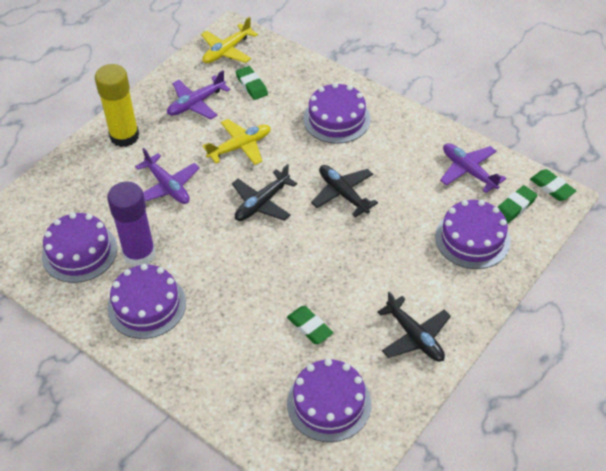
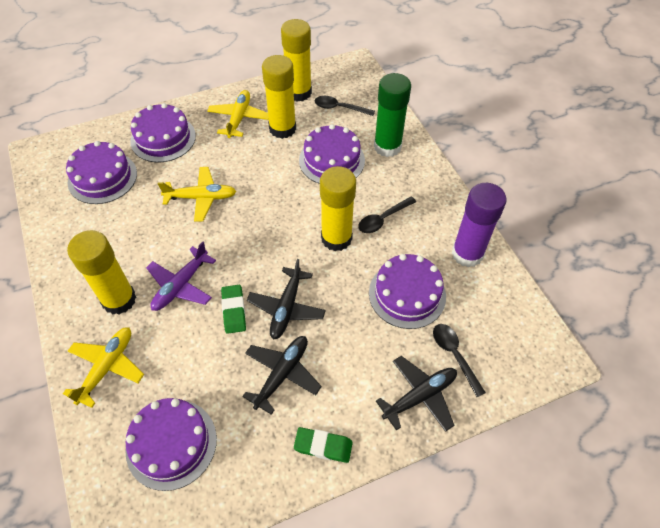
black spoon: 0 -> 3
green eraser: 4 -> 2
green glue stick: 0 -> 1
purple plane: 3 -> 1
yellow glue stick: 1 -> 4
yellow plane: 2 -> 3

